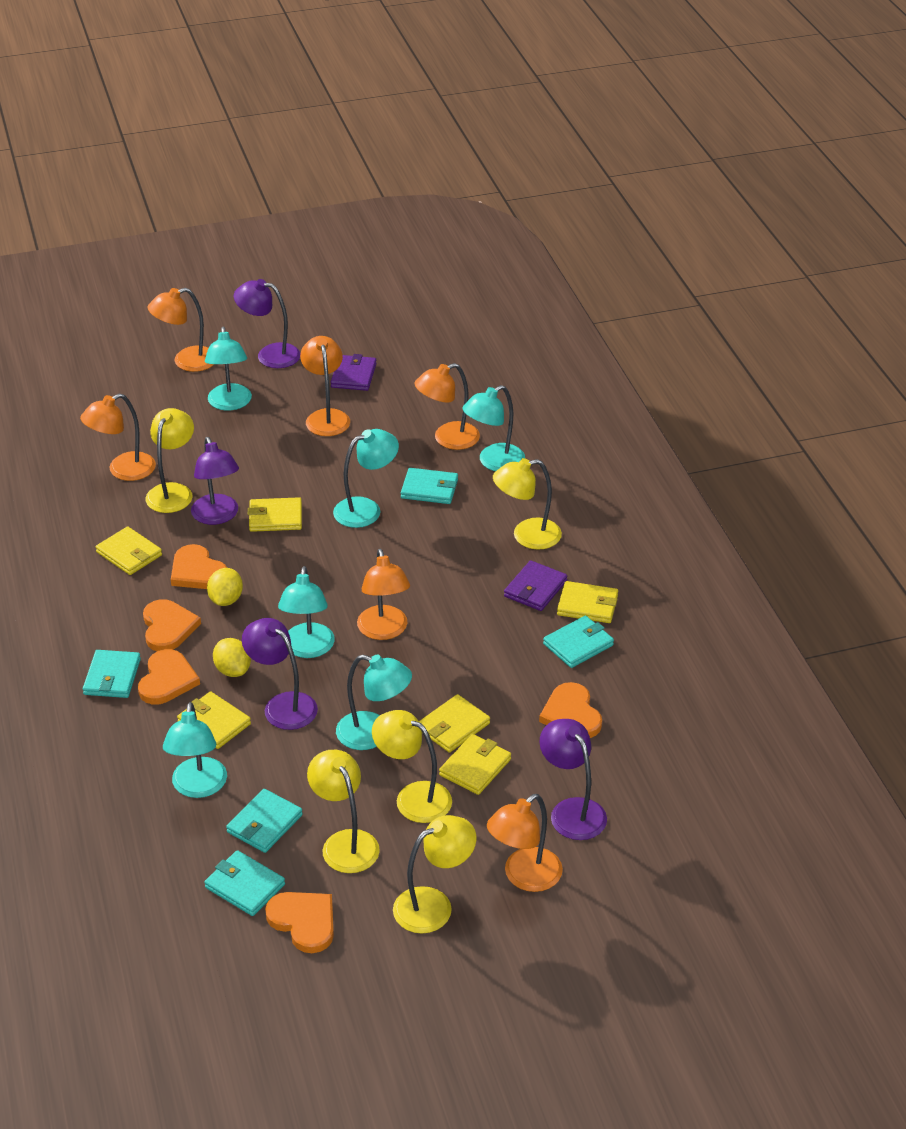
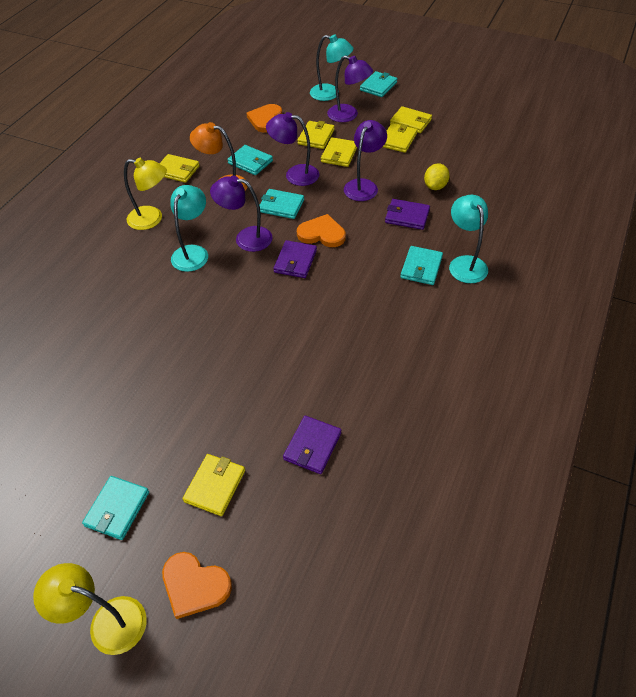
orange heart: 5 -> 3
orange lamp: 6 -> 1
purple wallet: 2 -> 3
turquoise lamp: 6 -> 3
yellow lamp: 5 -> 2
yellow lemon: 2 -> 1

